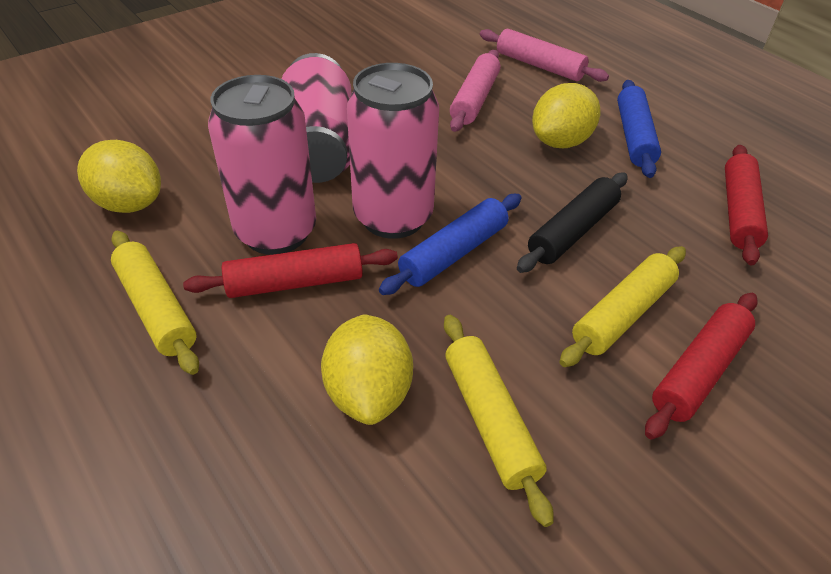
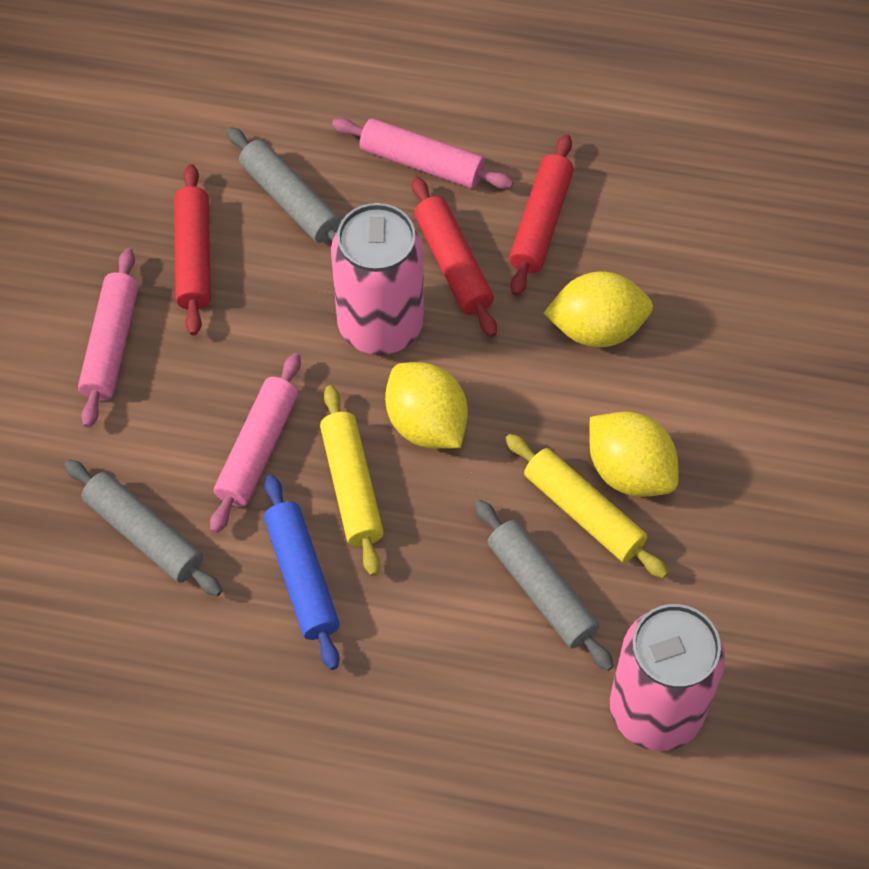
black rolling pin: 1 -> 0
blue rolling pin: 2 -> 1
grey rolling pin: 0 -> 3
pink can: 3 -> 2
pink rolling pin: 2 -> 3
yellow rolling pin: 3 -> 2

